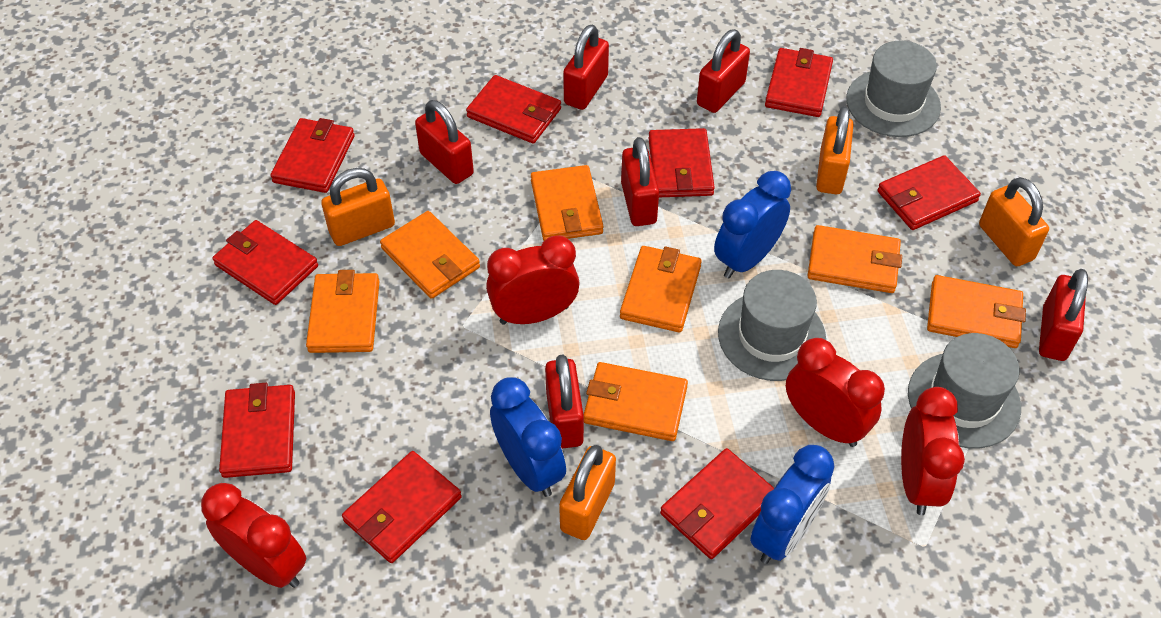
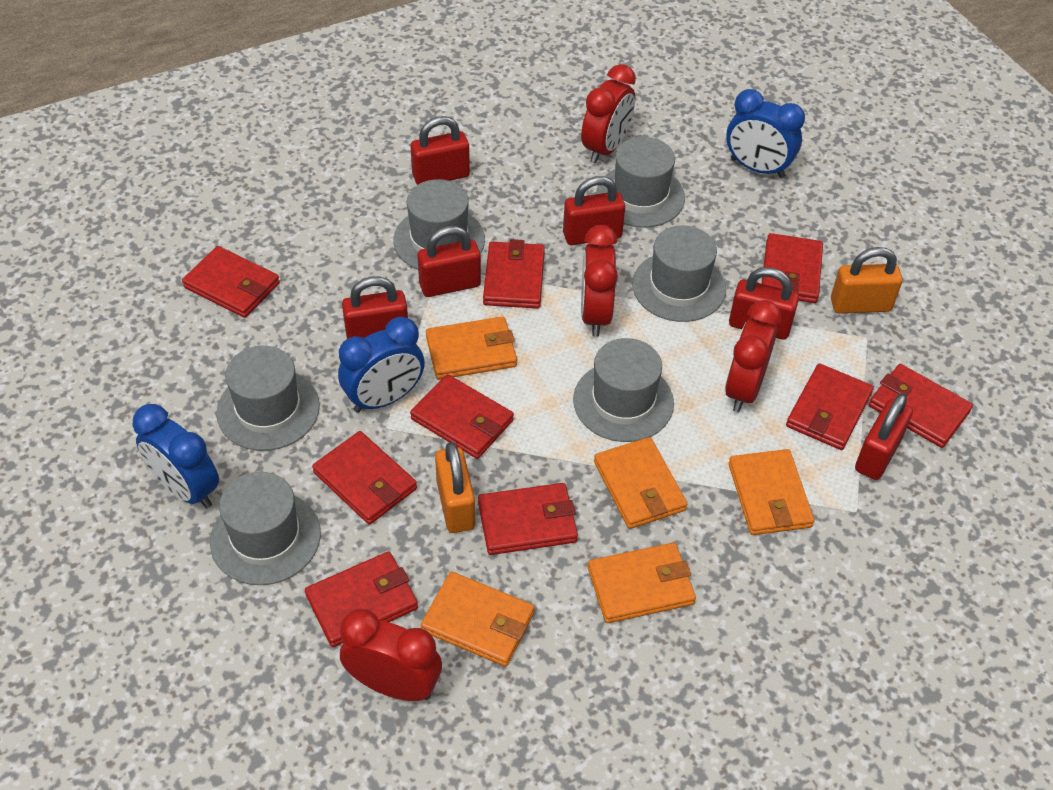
grey hat: 3 -> 6
orange padlock: 4 -> 2
orange wallet: 7 -> 5

